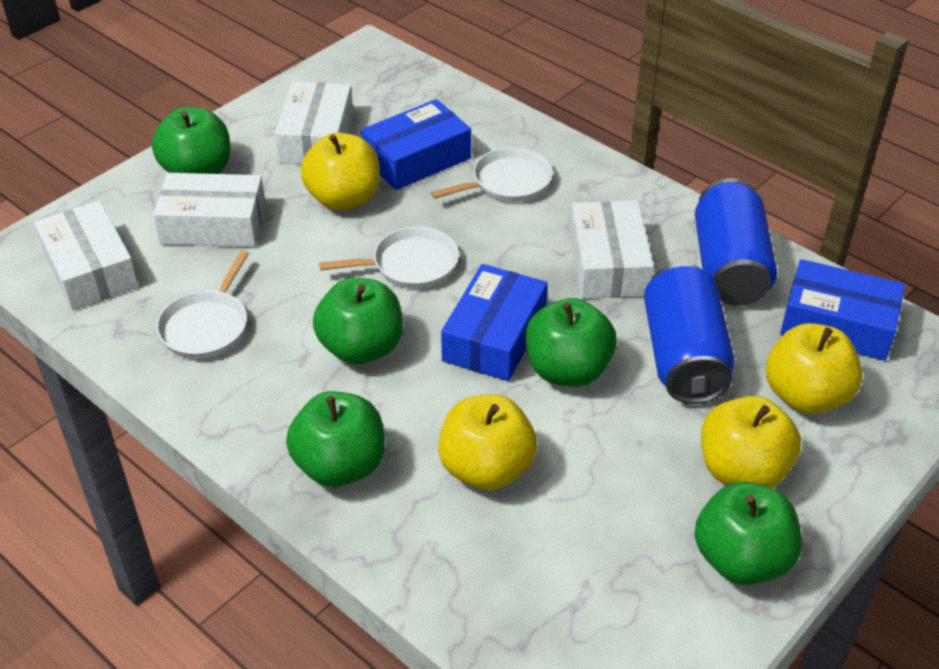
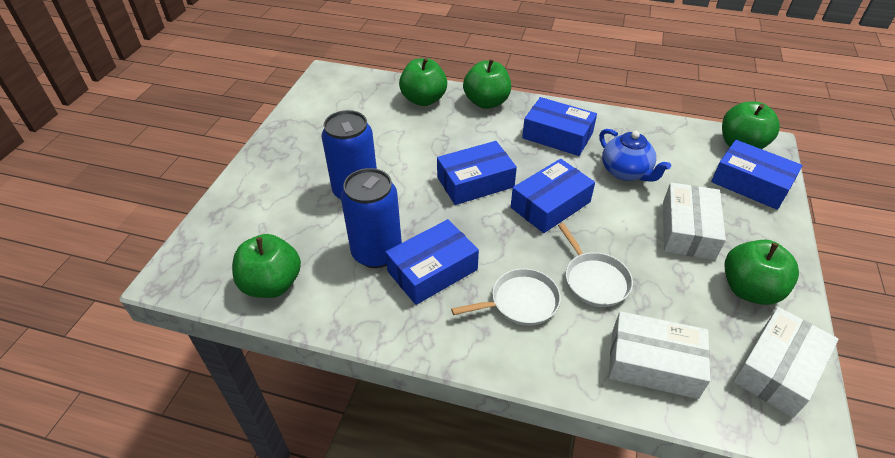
blue box: 3 -> 5
blue teapot: 0 -> 1
white box: 4 -> 3
white pan: 3 -> 2
yellow apple: 4 -> 0

